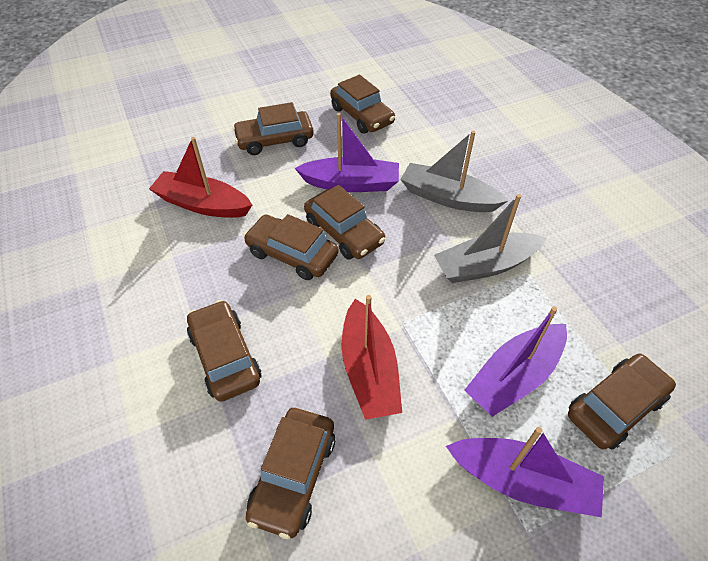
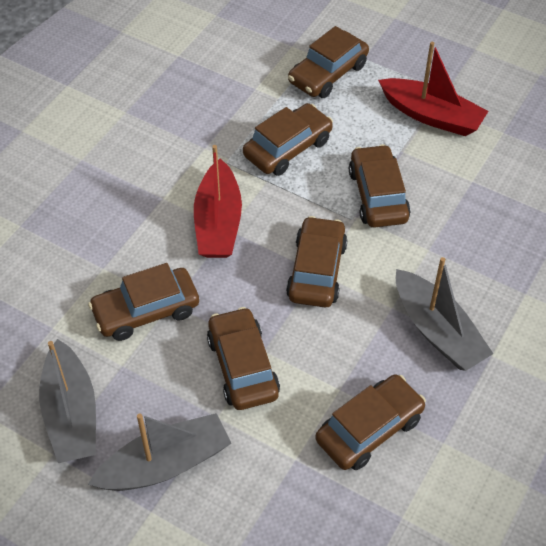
grey boat: 2 -> 3
purple boat: 3 -> 0

